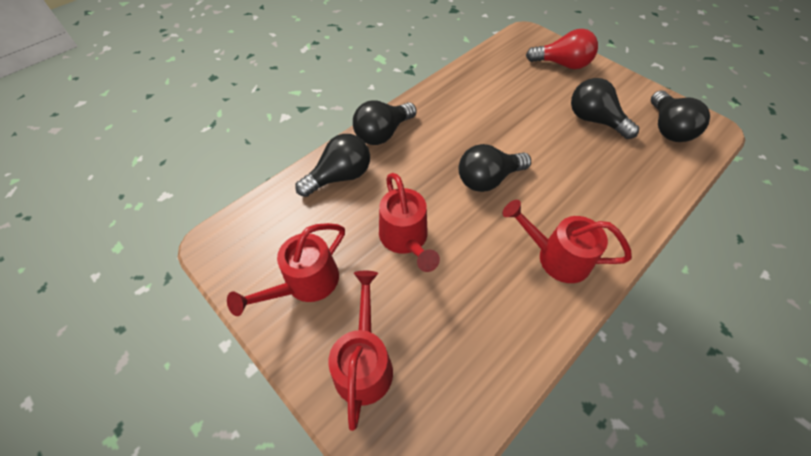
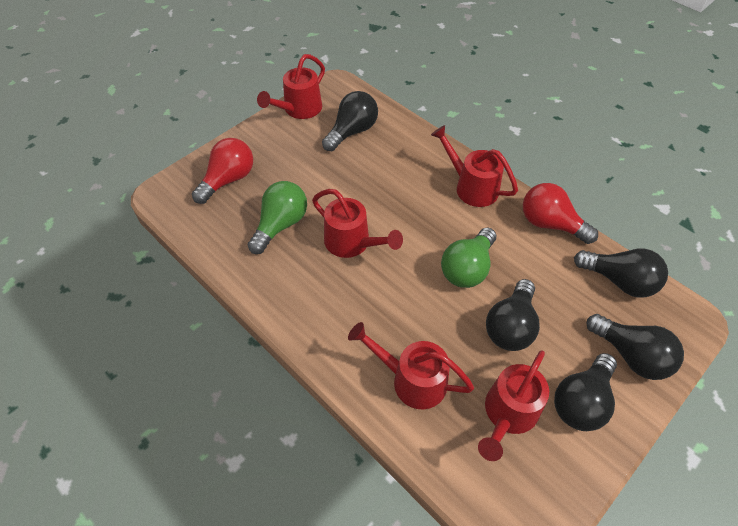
green light bulb: 0 -> 2
red light bulb: 1 -> 2
red watering can: 4 -> 5

